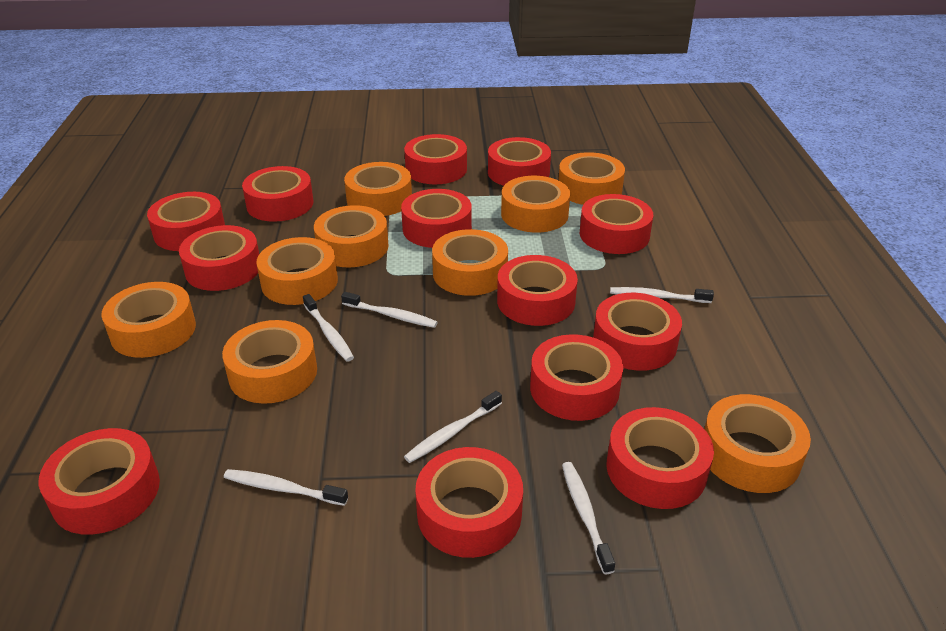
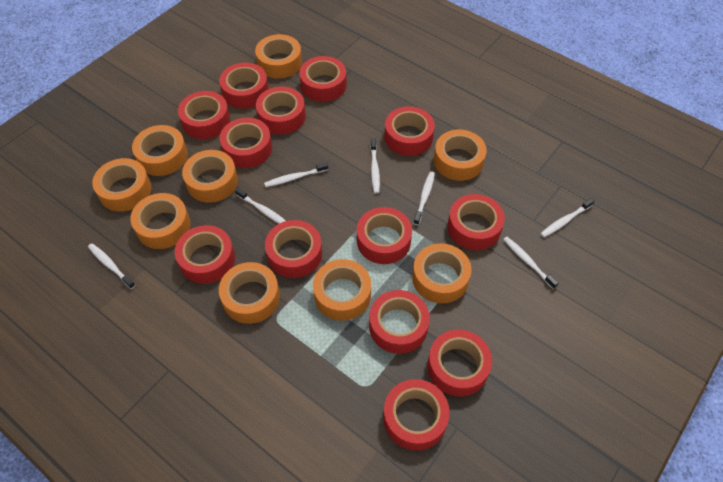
white toothbrush: 6 -> 7

